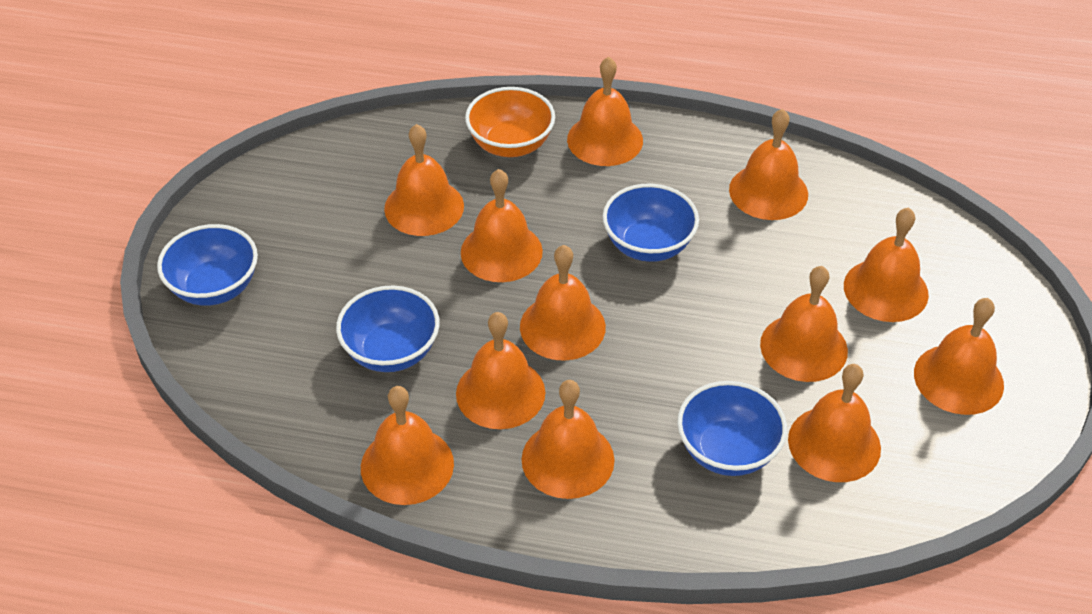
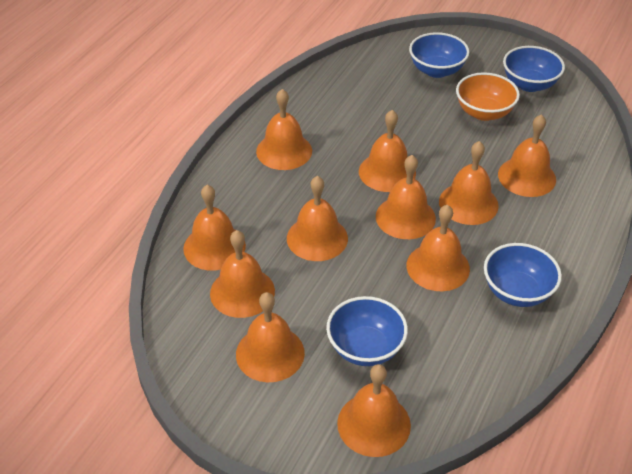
orange bell: 12 -> 11

